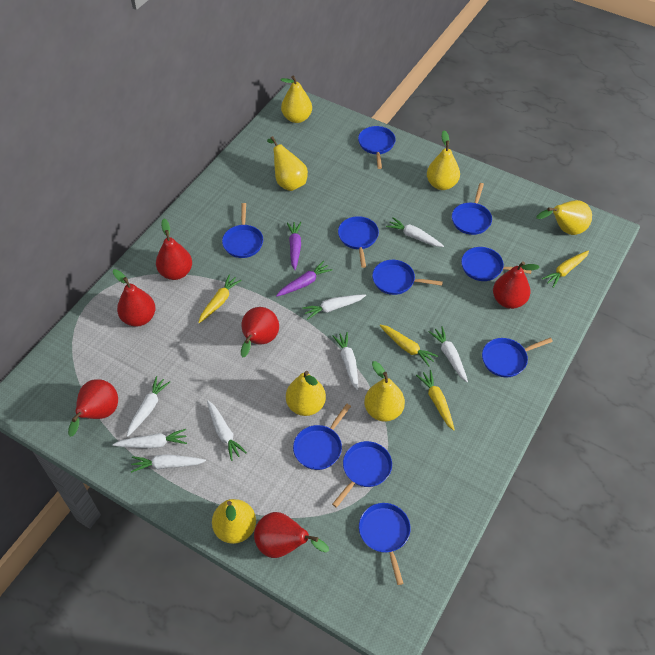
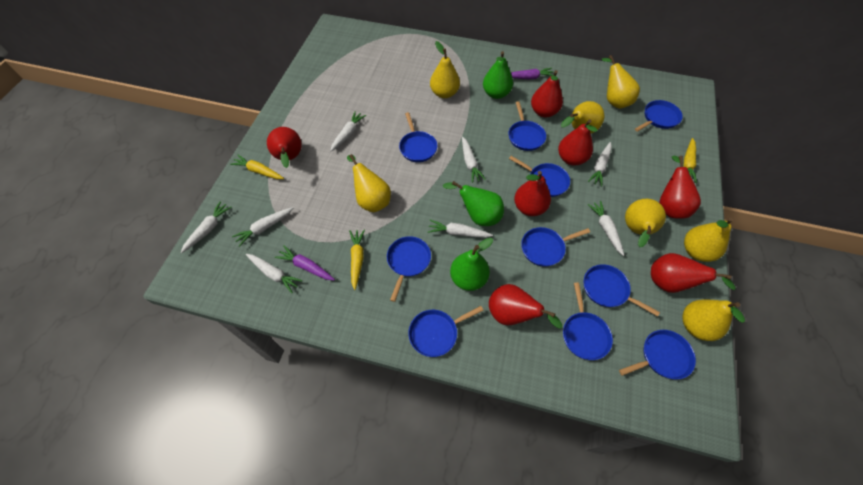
green pear: 0 -> 3
red pear: 6 -> 7
yellow carrot: 4 -> 3

